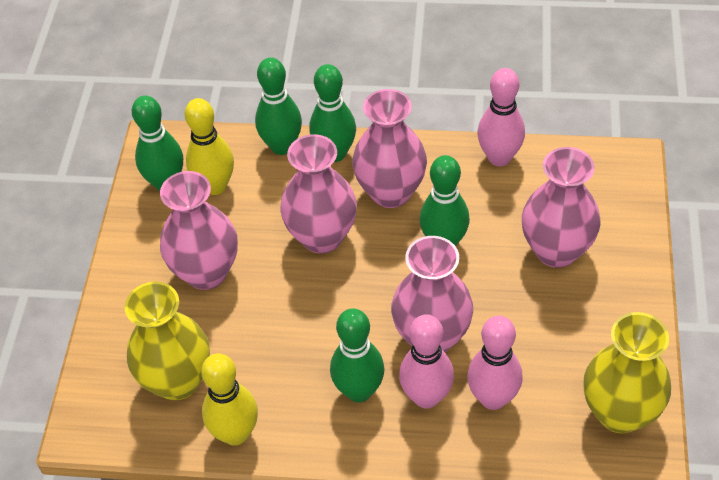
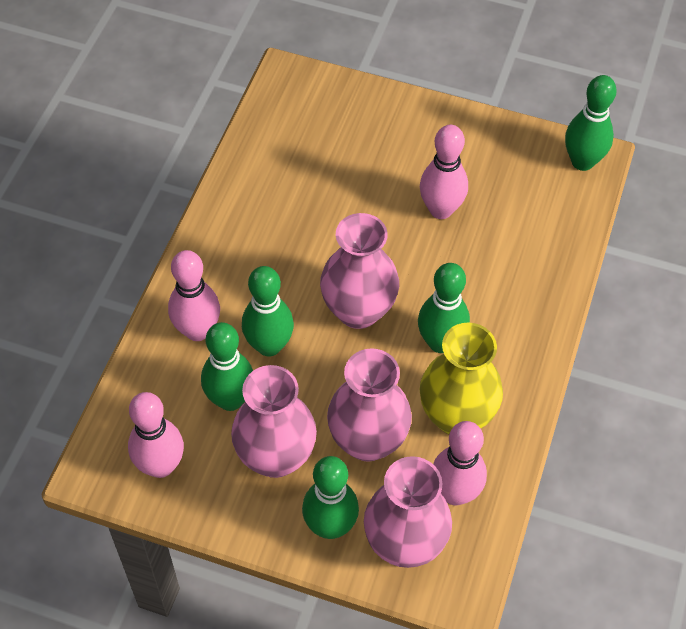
pink bowling pin: 3 -> 4
pink vase: 5 -> 4
yellow bowling pin: 2 -> 0
yellow vase: 2 -> 1

